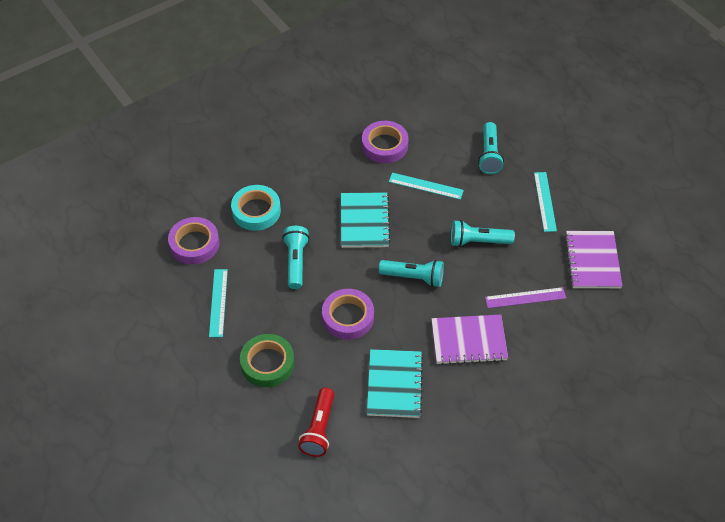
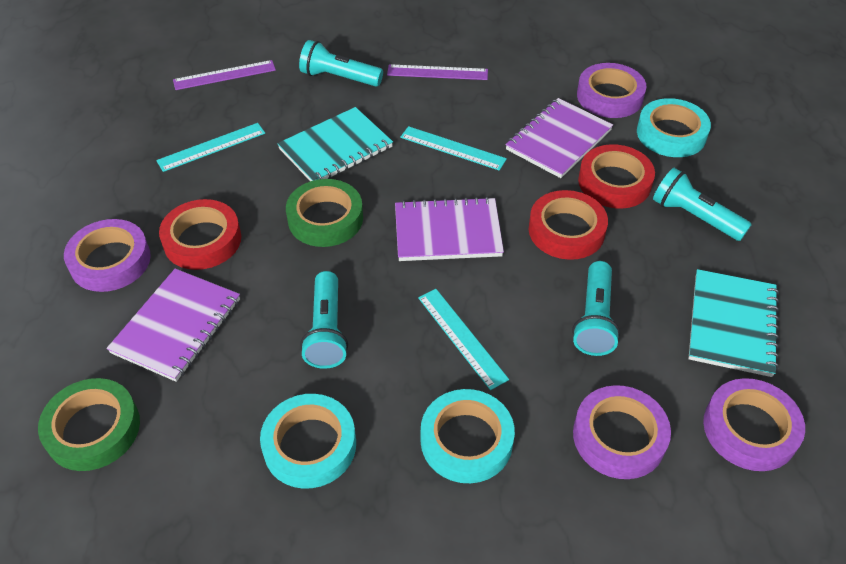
green tape: 1 -> 2
purple notebook: 2 -> 3
purple ruler: 1 -> 2
purple tape: 3 -> 4
red flashlight: 1 -> 0
red tape: 0 -> 3
turquoise tape: 1 -> 3

